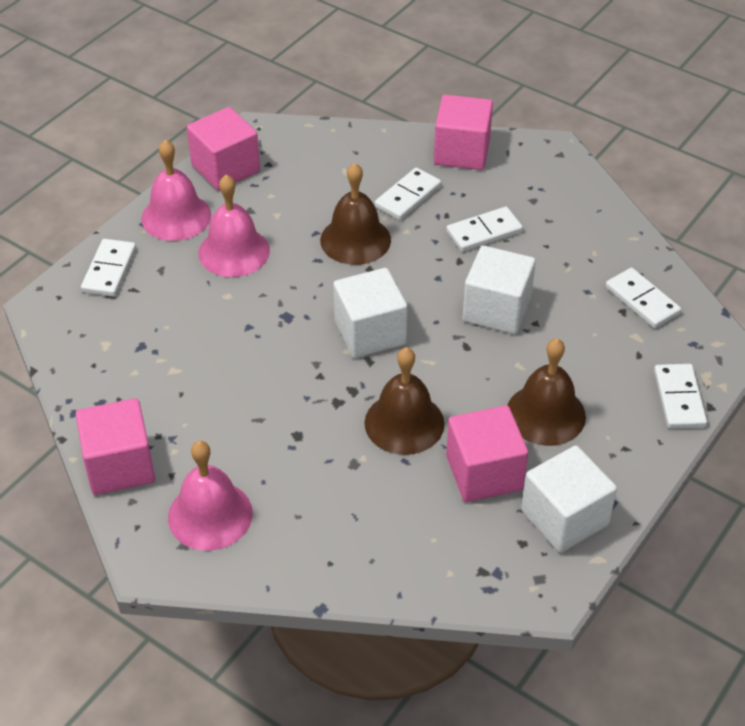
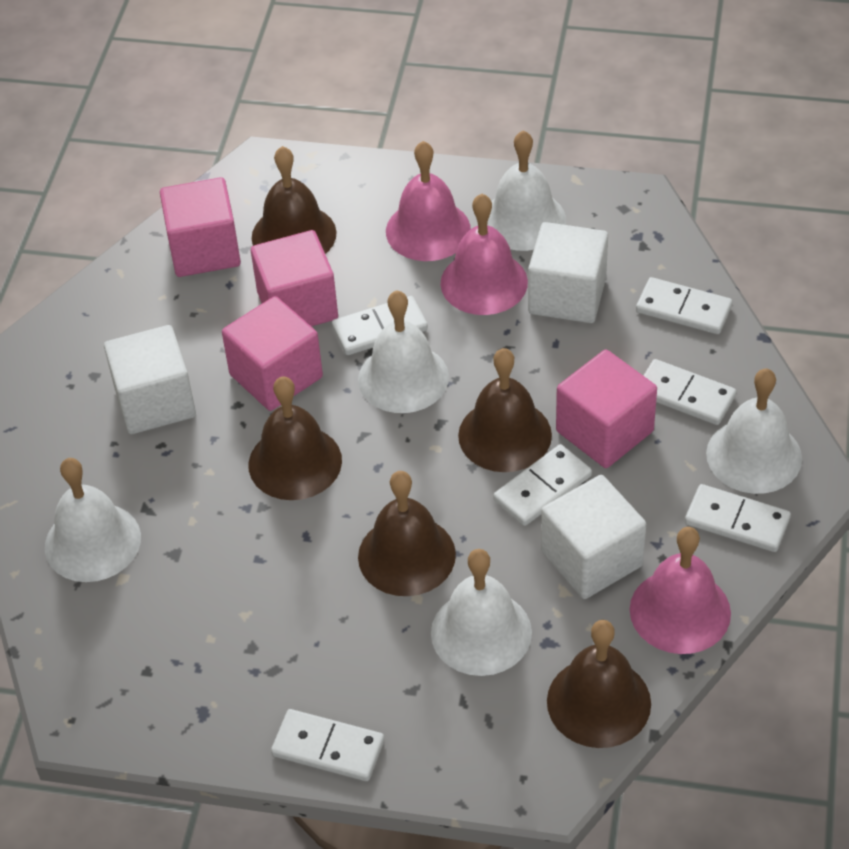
brown bell: 3 -> 5
white bell: 0 -> 5
white domino: 5 -> 6

